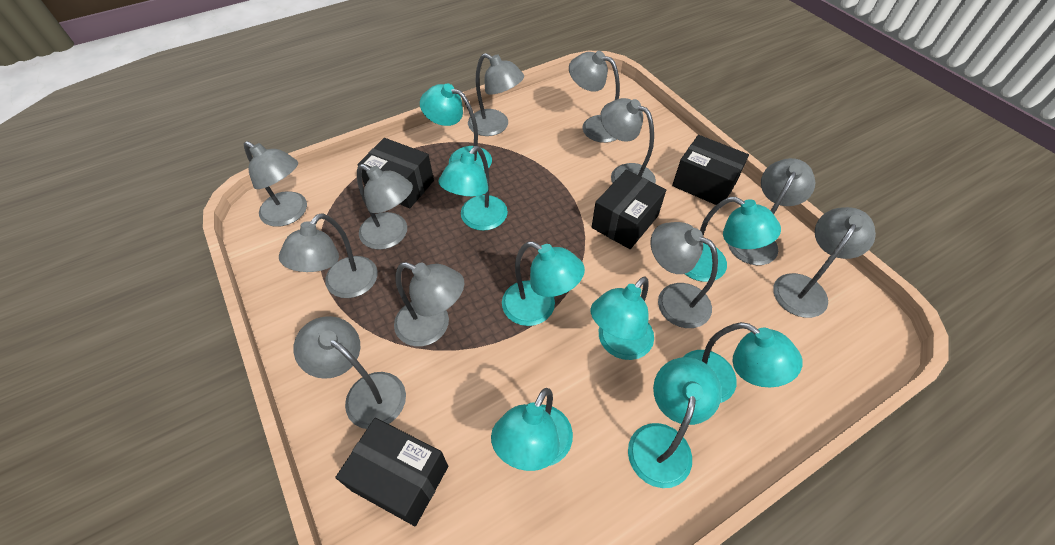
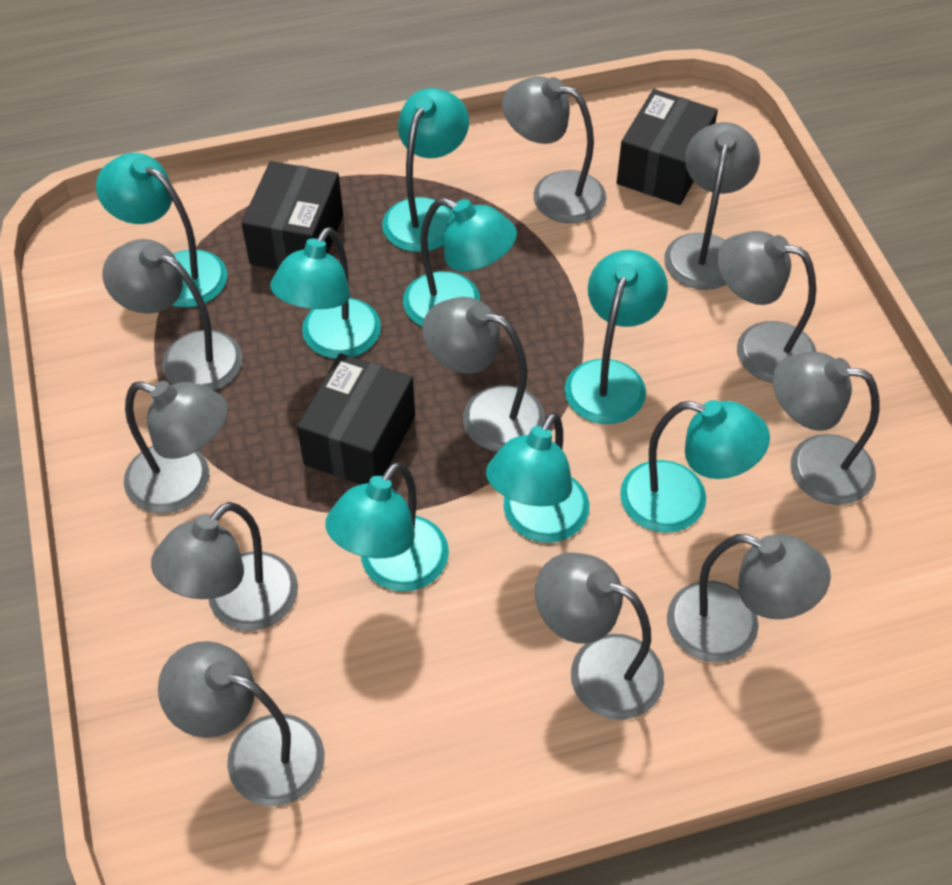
black box: 4 -> 3

